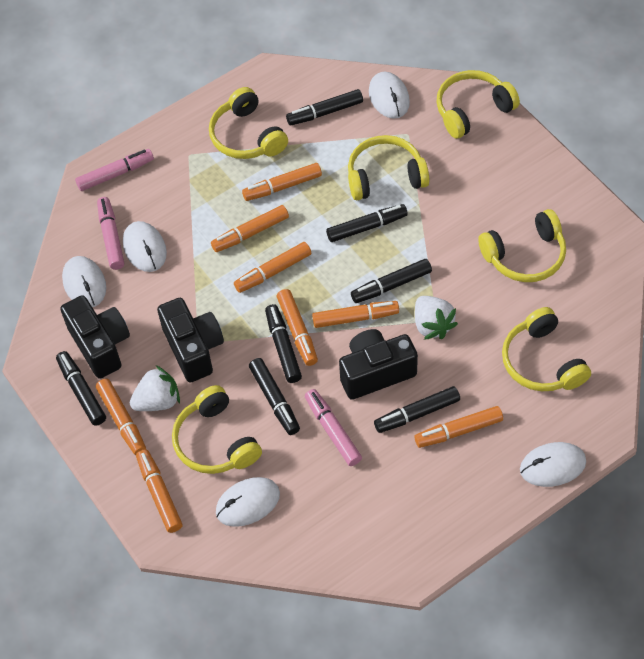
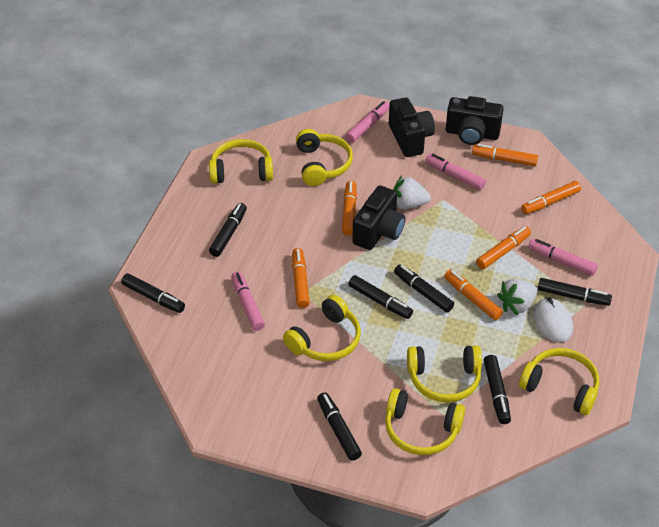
orange marker: 8 -> 6
pink marker: 3 -> 4
white mouse: 5 -> 1

